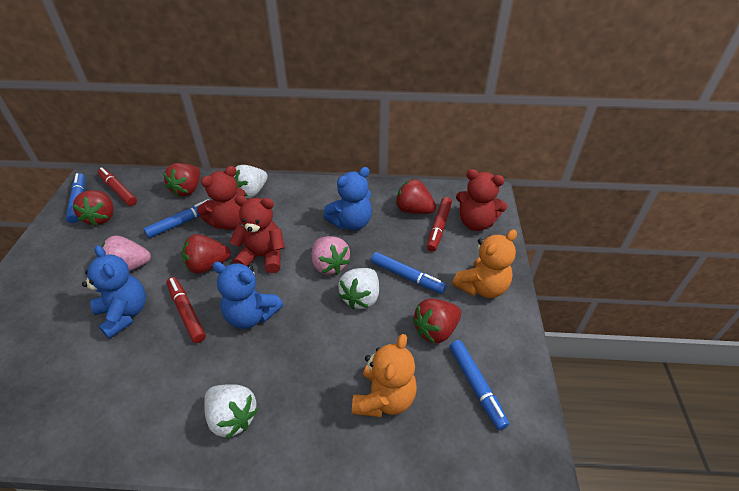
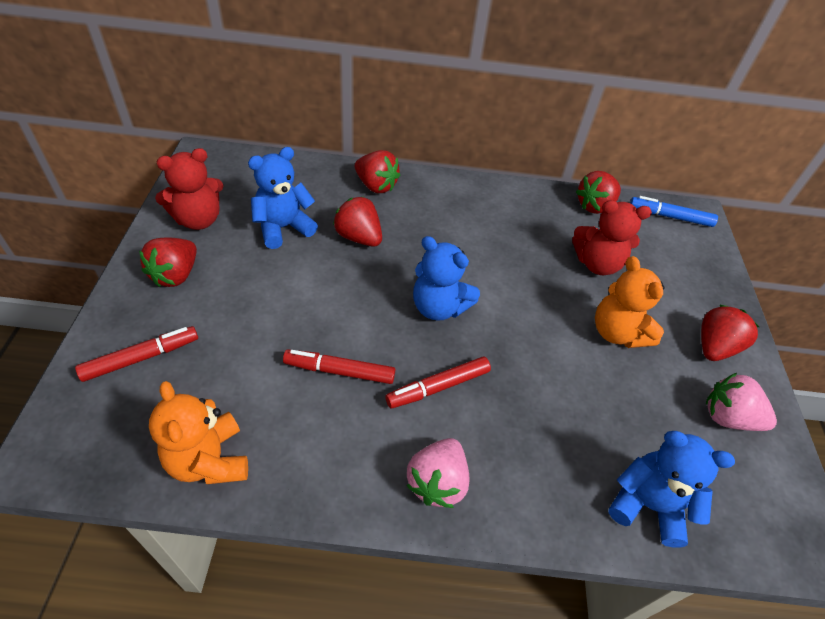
blue marker: 4 -> 1
red teddy bear: 3 -> 2
white strawberry: 3 -> 0

